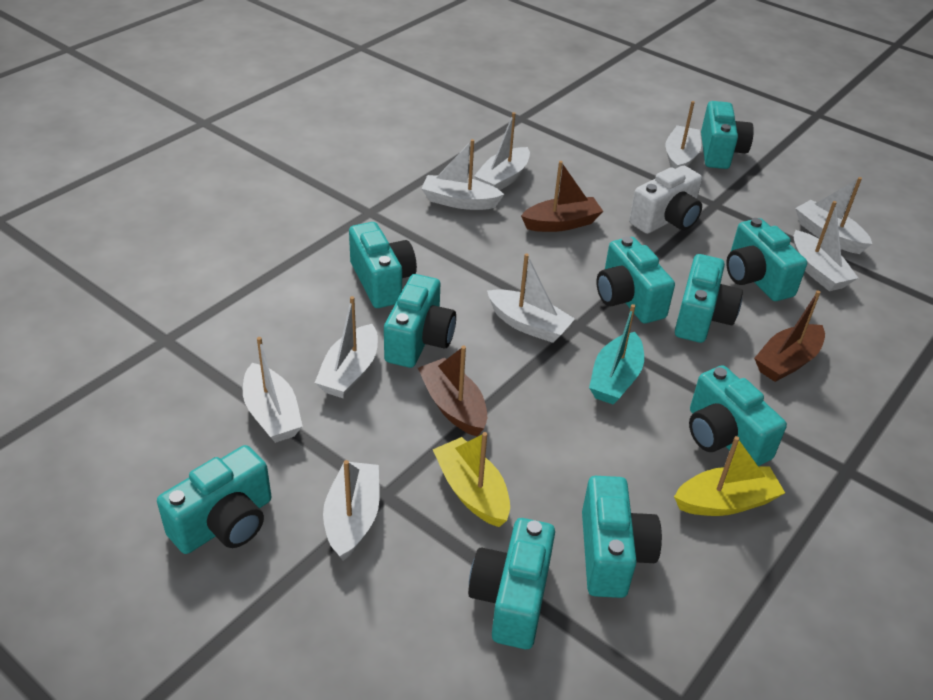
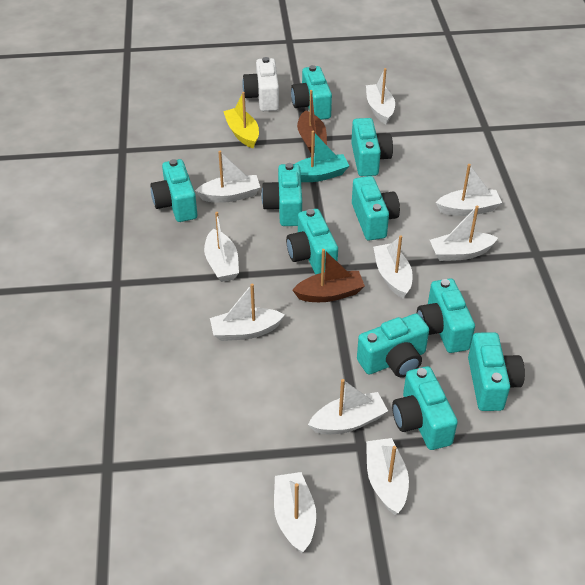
brown boat: 3 -> 2
white boat: 9 -> 10
yellow boat: 2 -> 1

